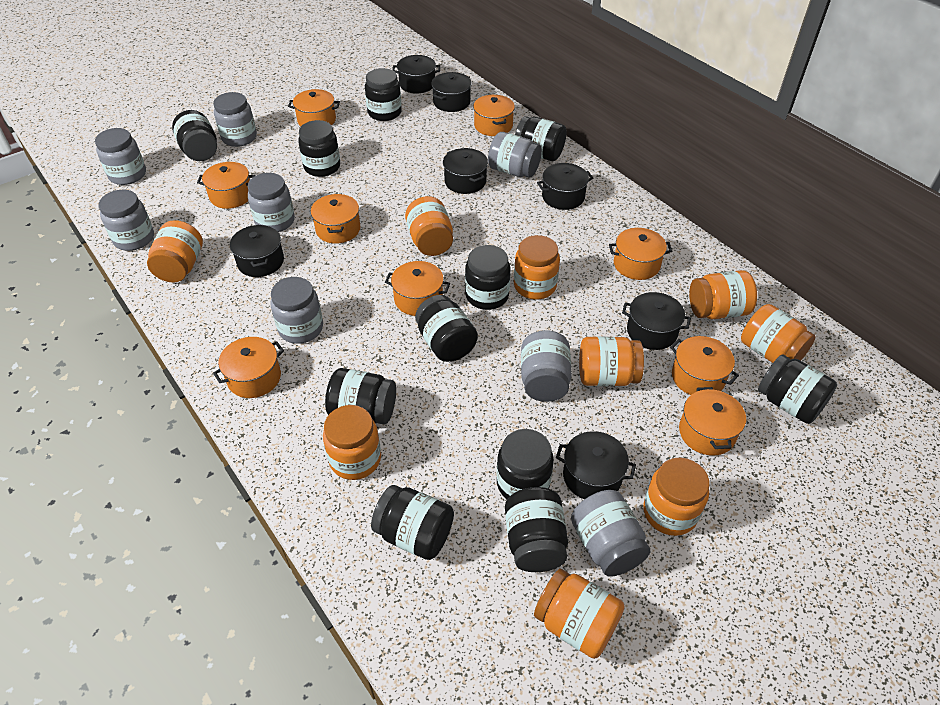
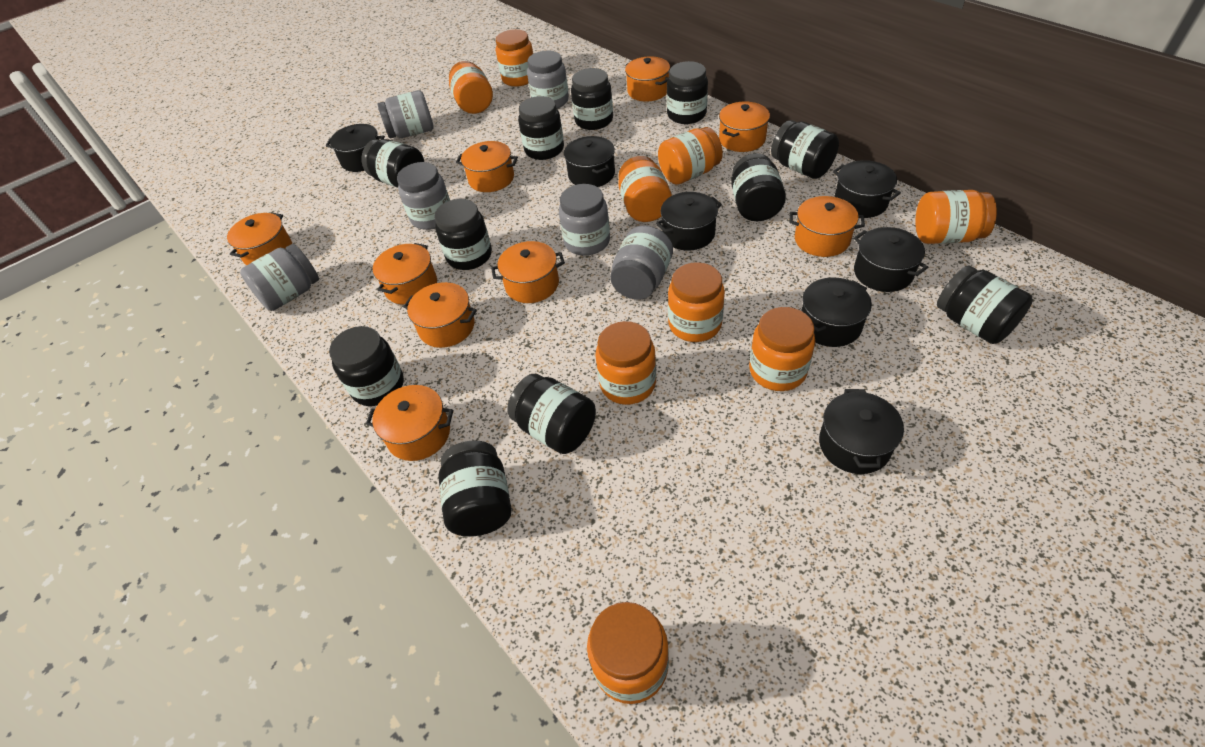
grey jar: 8 -> 6

